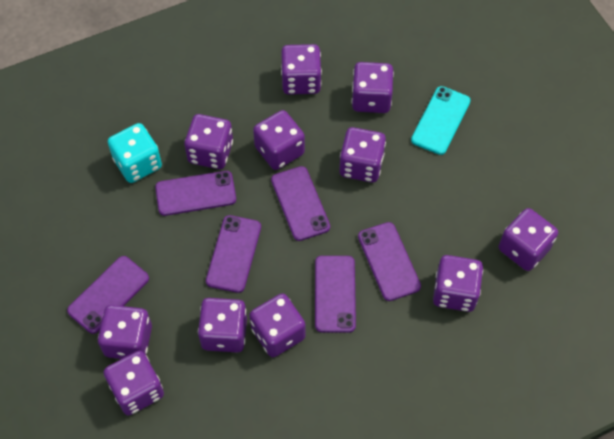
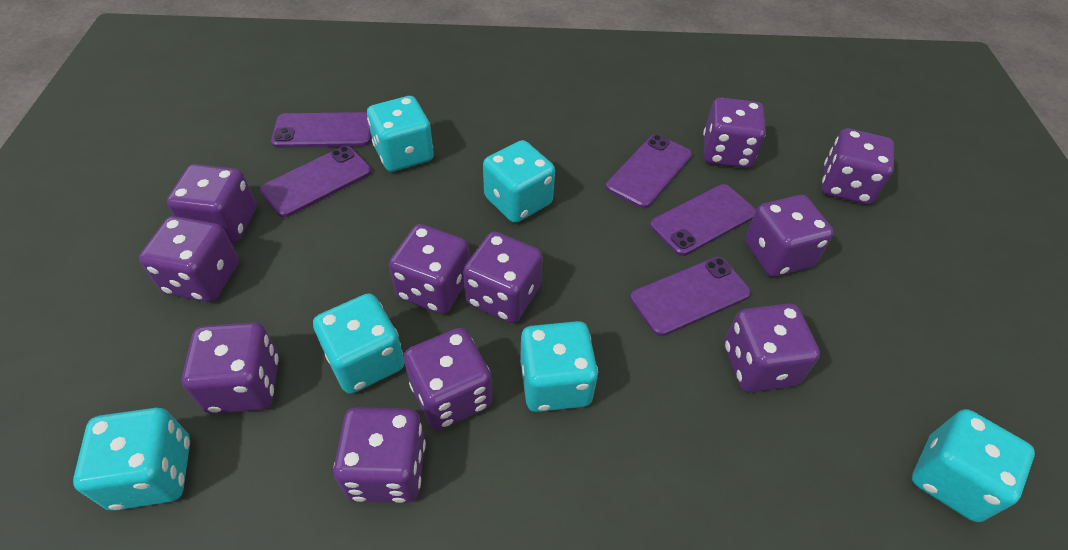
purple phone: 6 -> 5
turquoise dice: 1 -> 6
turquoise phone: 1 -> 0

